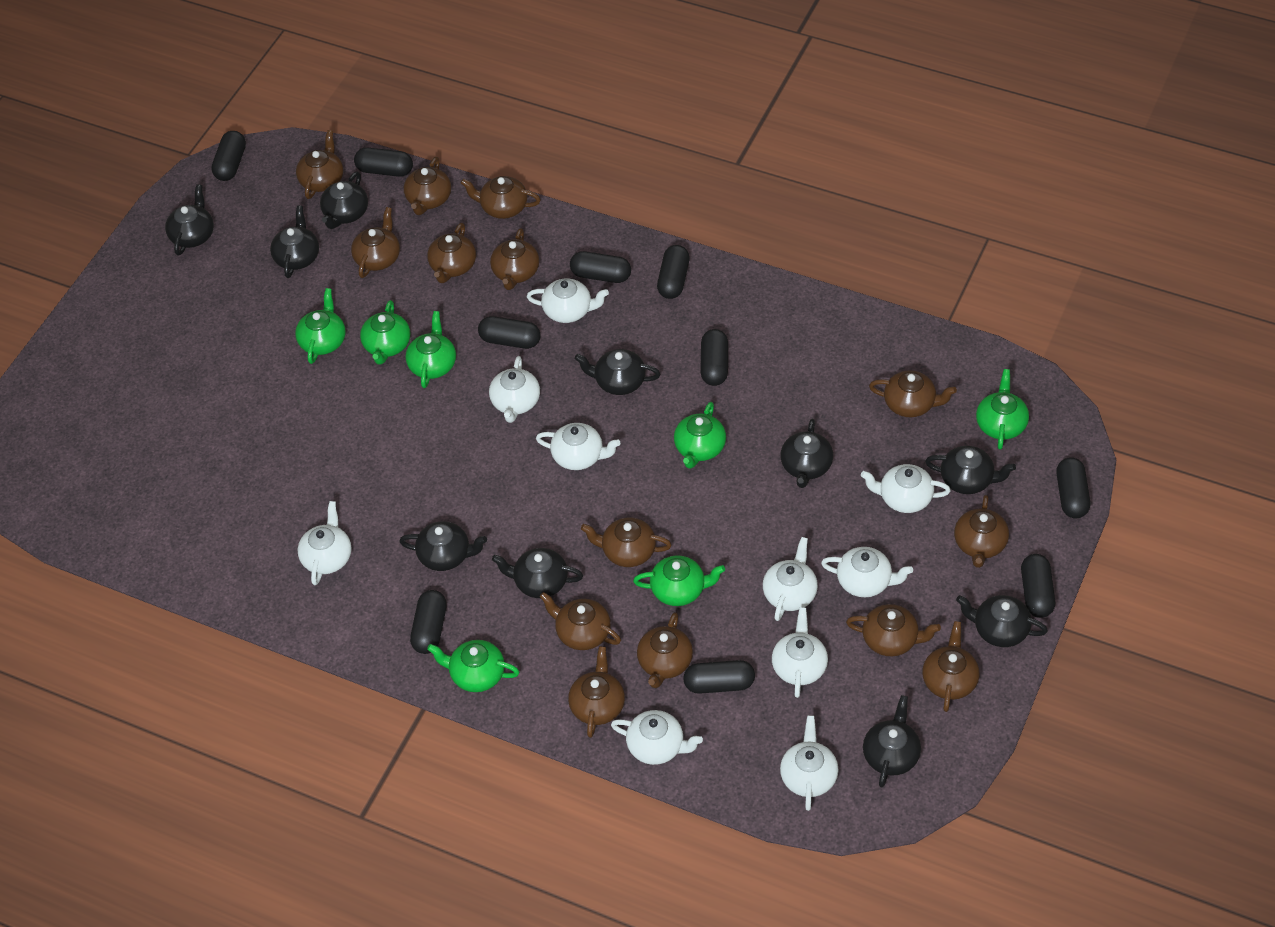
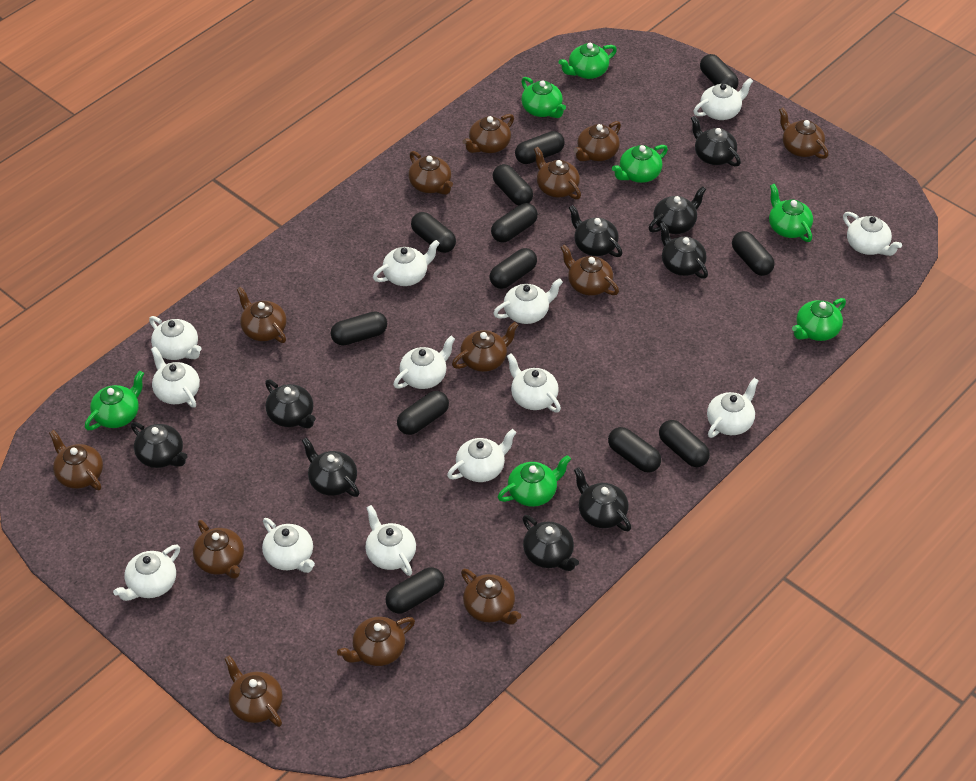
black capsule: 10 -> 12
black teapot: 10 -> 9
brown teapot: 14 -> 13
white teapot: 10 -> 13

